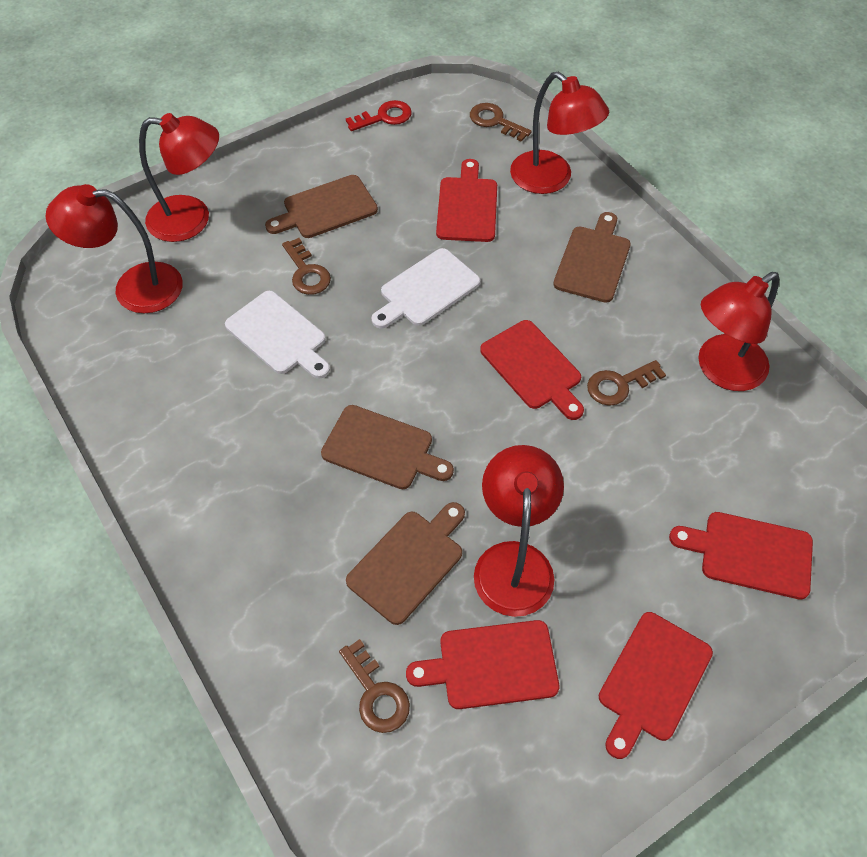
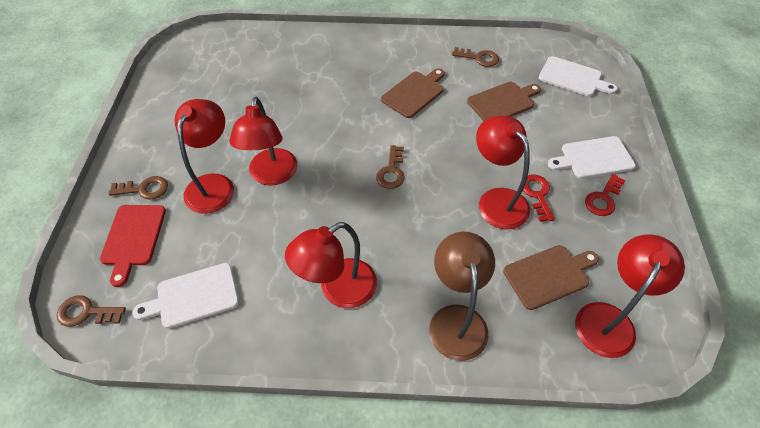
brown cutting board: 4 -> 3
brown lamp: 0 -> 1
red cutting board: 5 -> 1
red key: 1 -> 2
white cutting board: 2 -> 3

